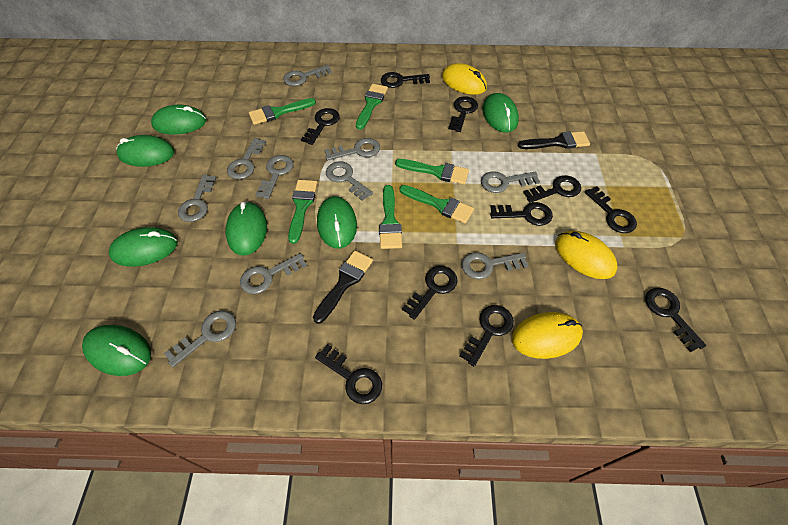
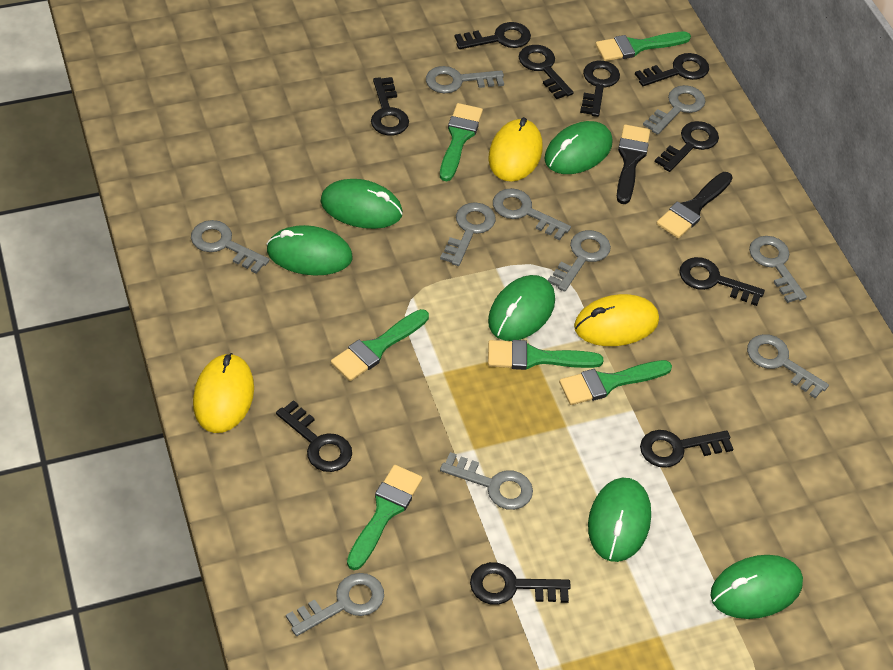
green mouse: 7 -> 6

